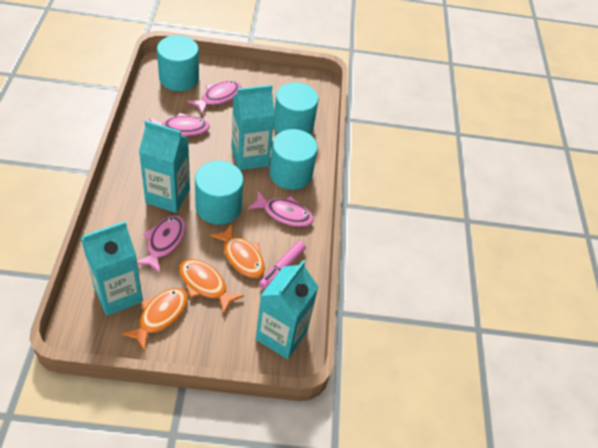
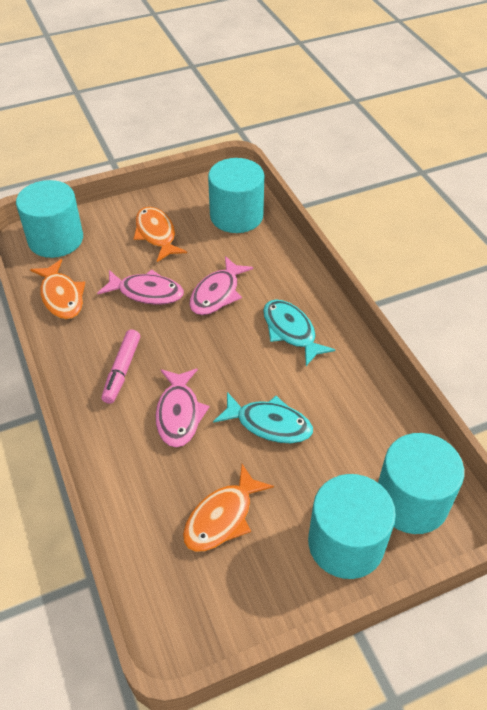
pink fish: 4 -> 3
turquoise carton: 4 -> 0
turquoise fish: 0 -> 2

